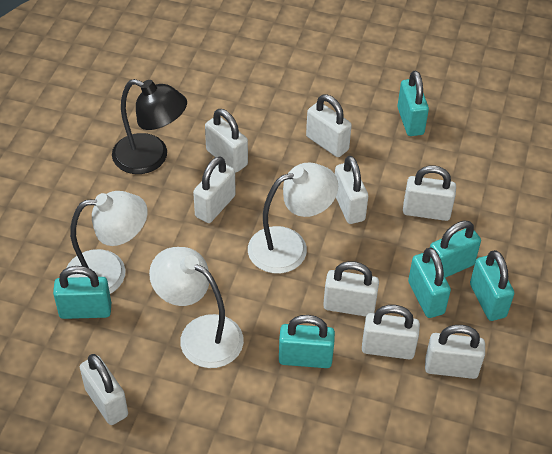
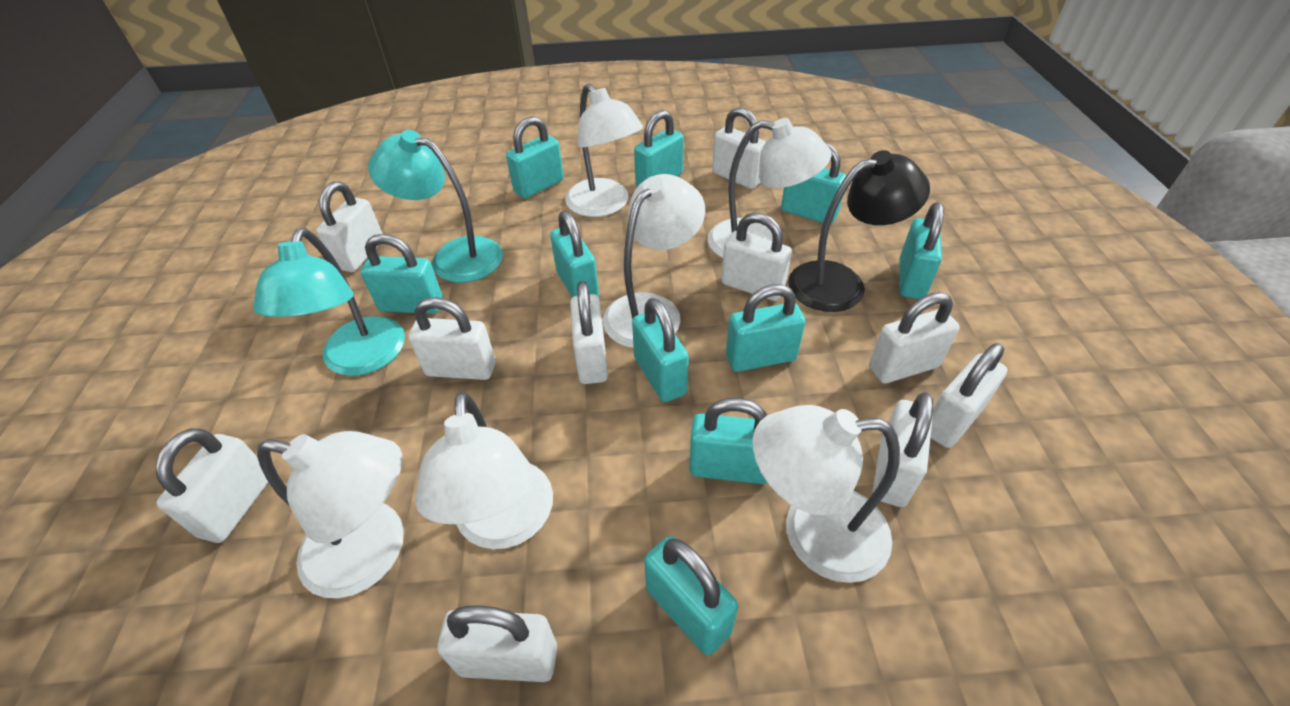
turquoise lamp: 0 -> 2
turquoise padlock: 6 -> 10
white lamp: 3 -> 6
white padlock: 9 -> 10

